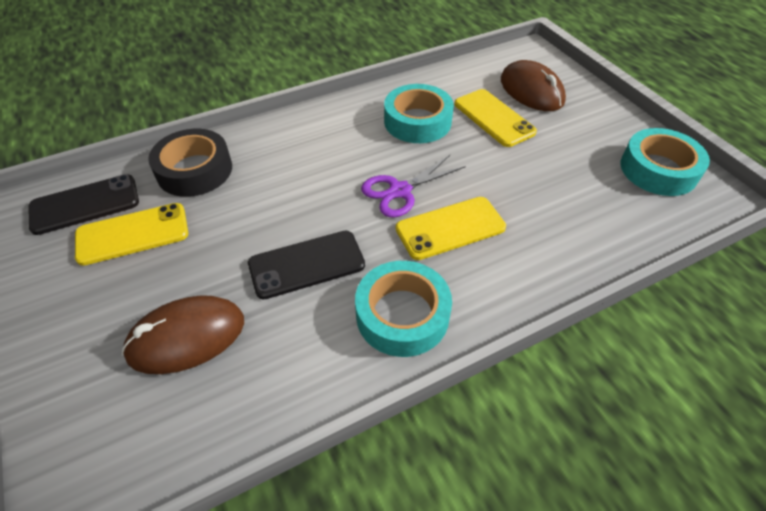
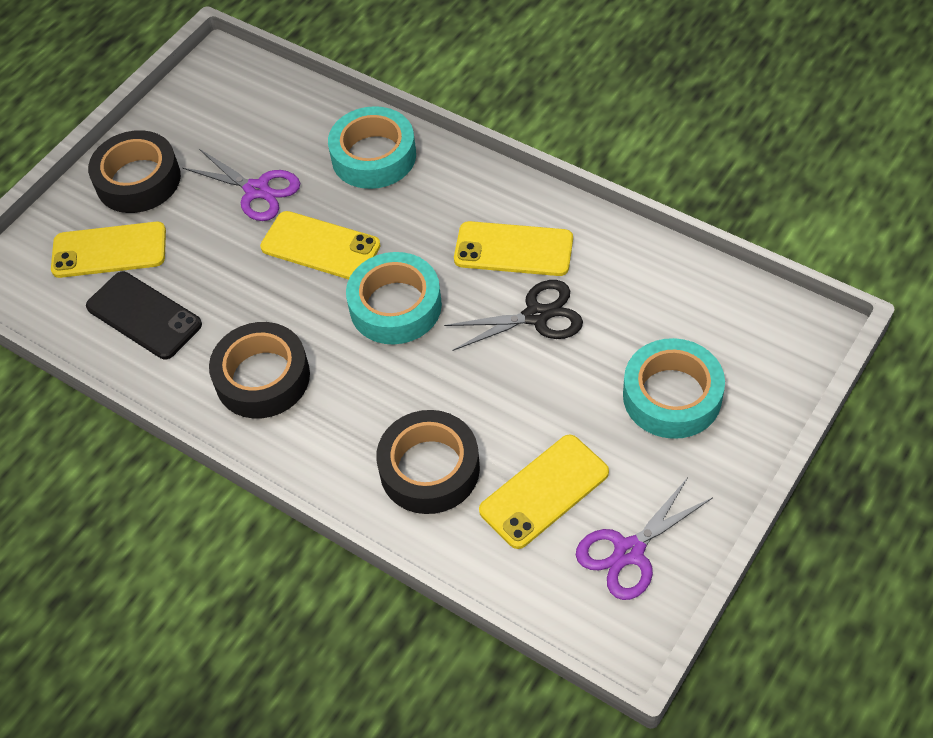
black phone: 2 -> 1
black scissors: 0 -> 1
black tape: 1 -> 3
brown mouse: 2 -> 0
purple scissors: 1 -> 2
yellow phone: 3 -> 4

